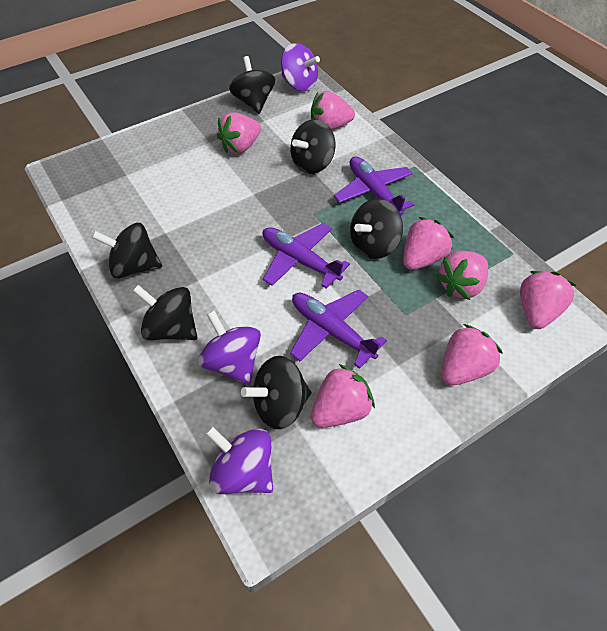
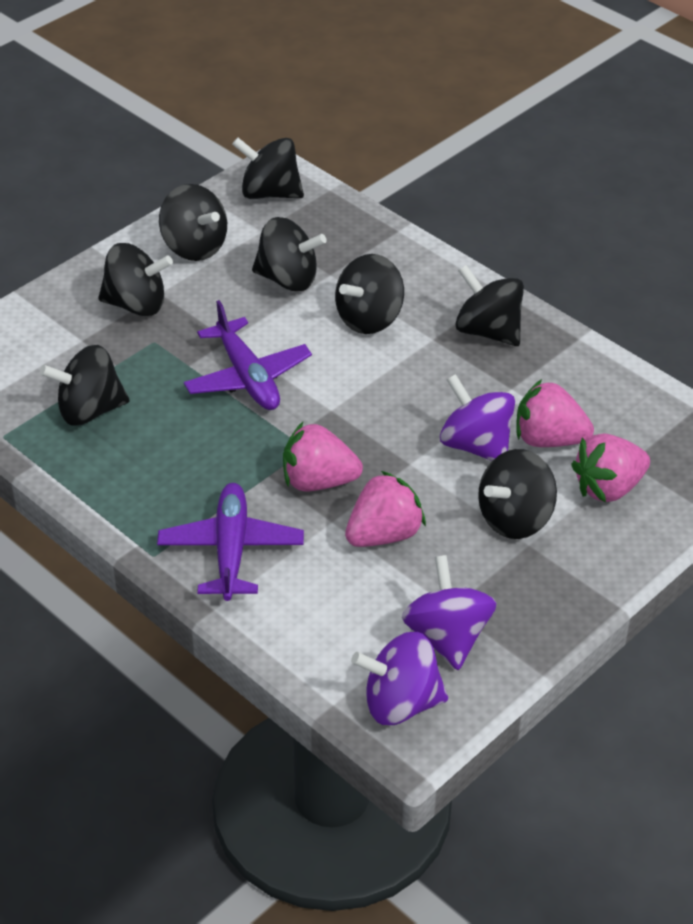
black spinning top: 6 -> 8
pink strawberry: 7 -> 4
purple plane: 3 -> 2

